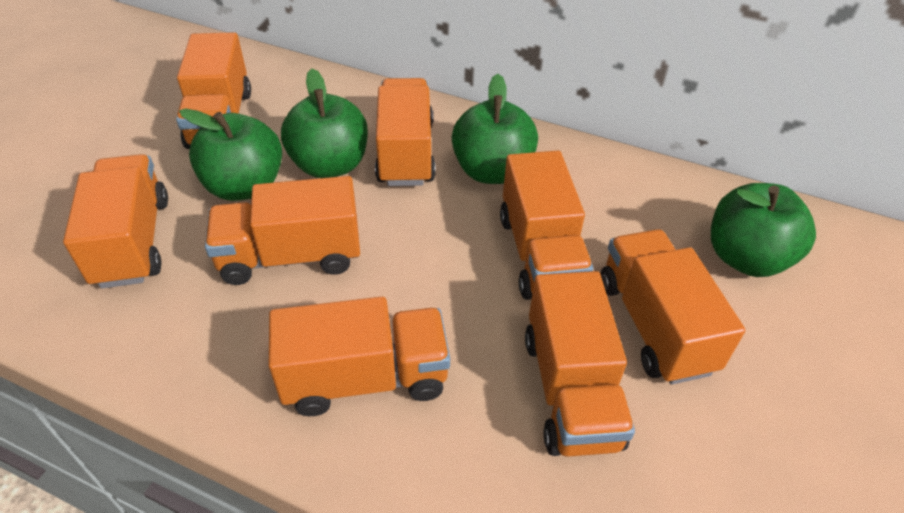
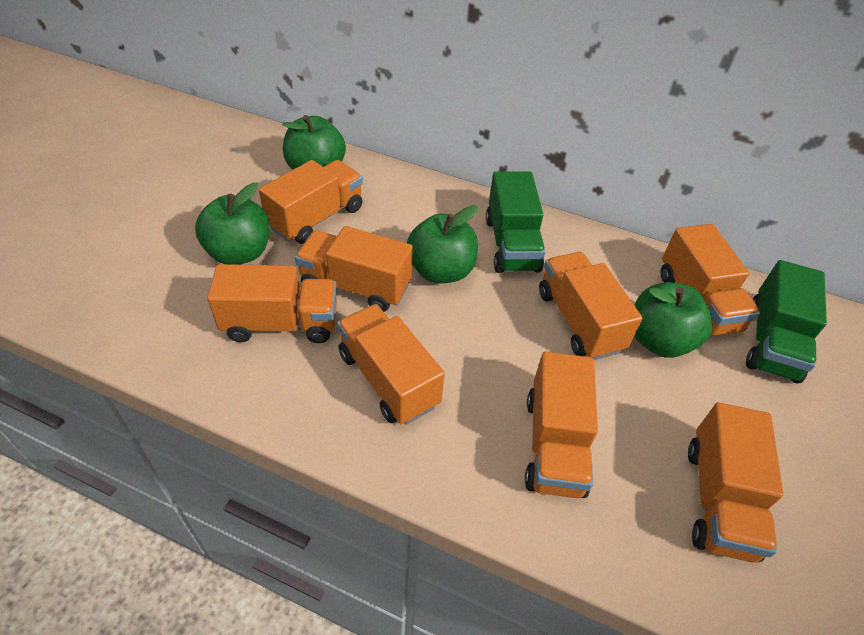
green truck: 0 -> 2

